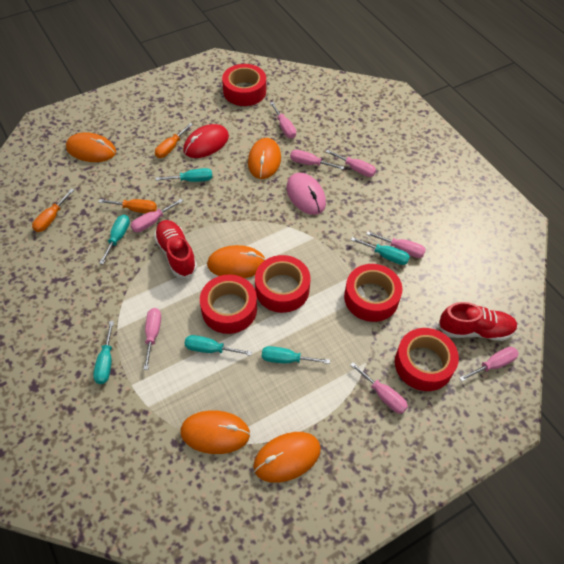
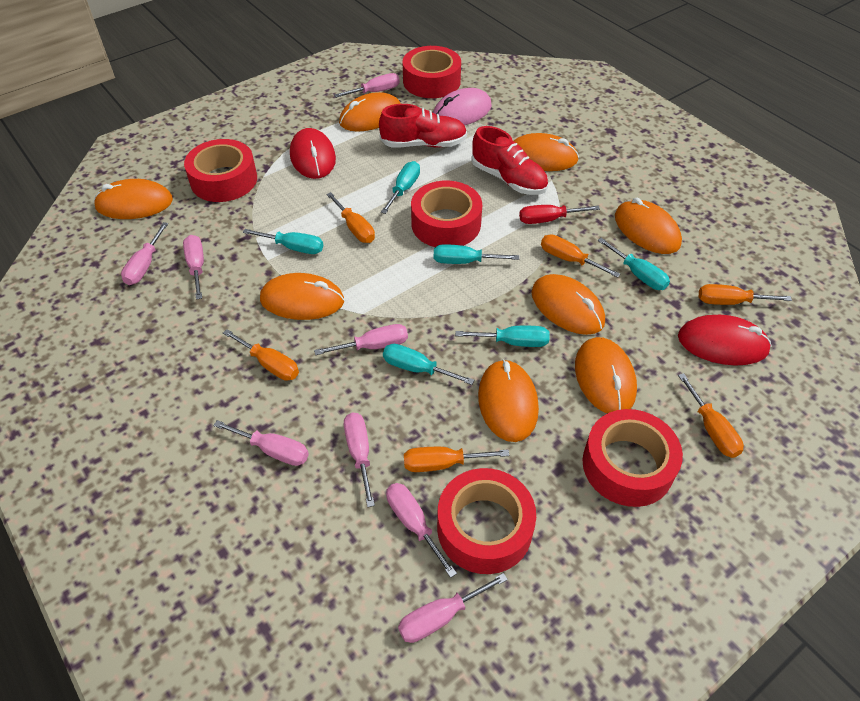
orange mouse: 5 -> 8
orange screwdriver: 3 -> 6
red mouse: 1 -> 2
red screwdriver: 0 -> 1

